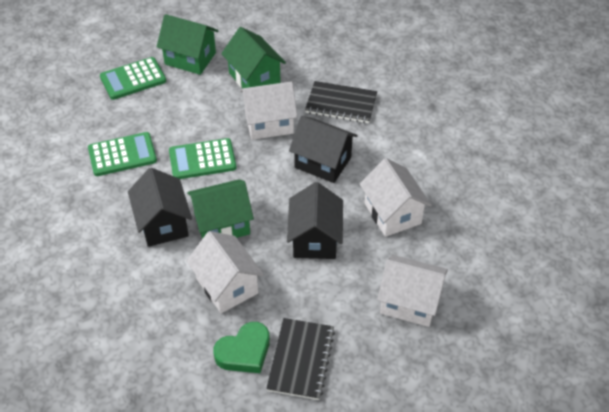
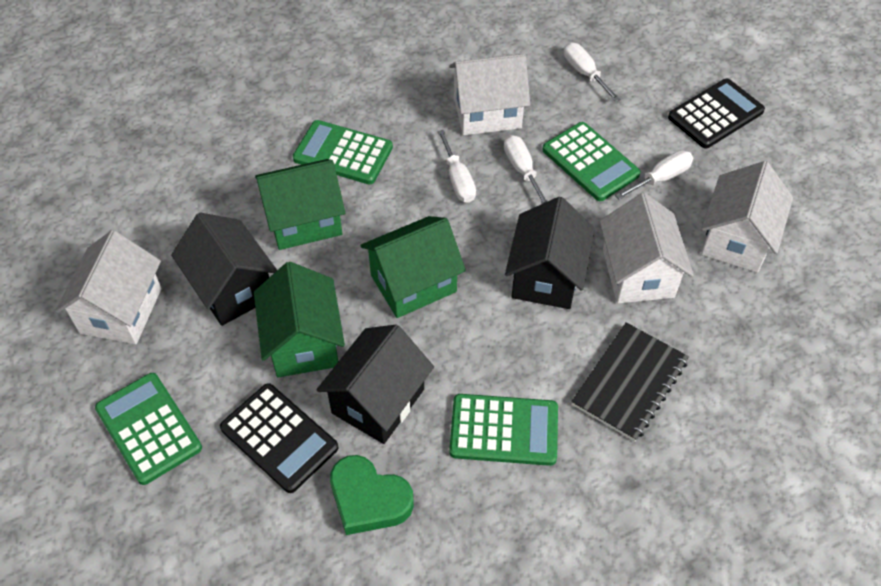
black calculator: 0 -> 2
black notebook: 2 -> 1
green calculator: 3 -> 4
white screwdriver: 0 -> 4

